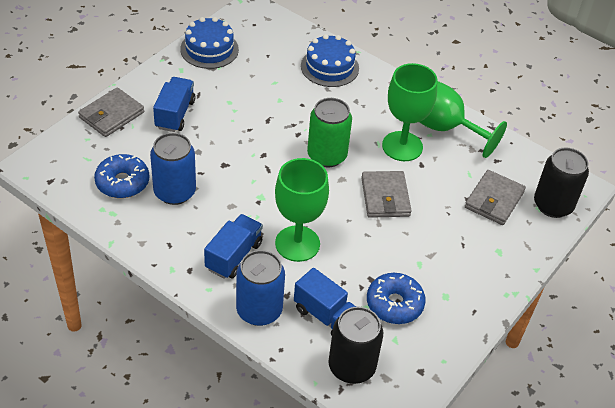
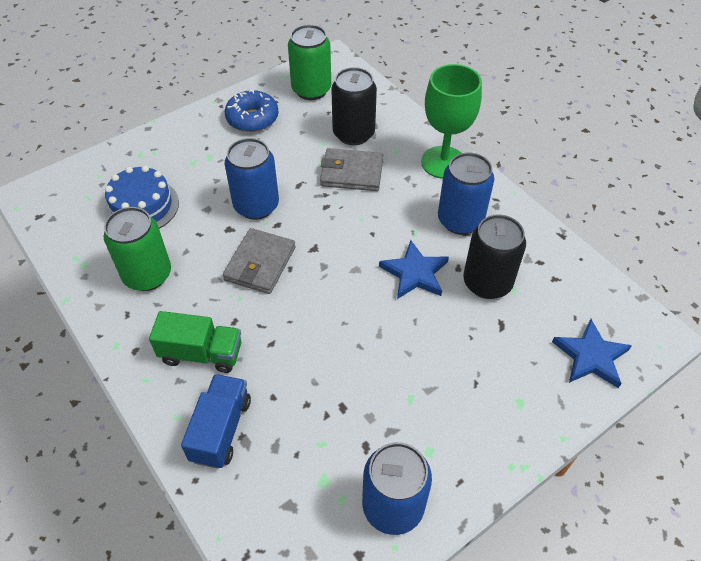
blue cake: 2 -> 1
blue can: 2 -> 3
blue donut: 2 -> 1
blue star: 0 -> 2
blue truck: 3 -> 1
green can: 1 -> 2
green goblet: 3 -> 1
green truck: 0 -> 1
grey wallet: 3 -> 2

